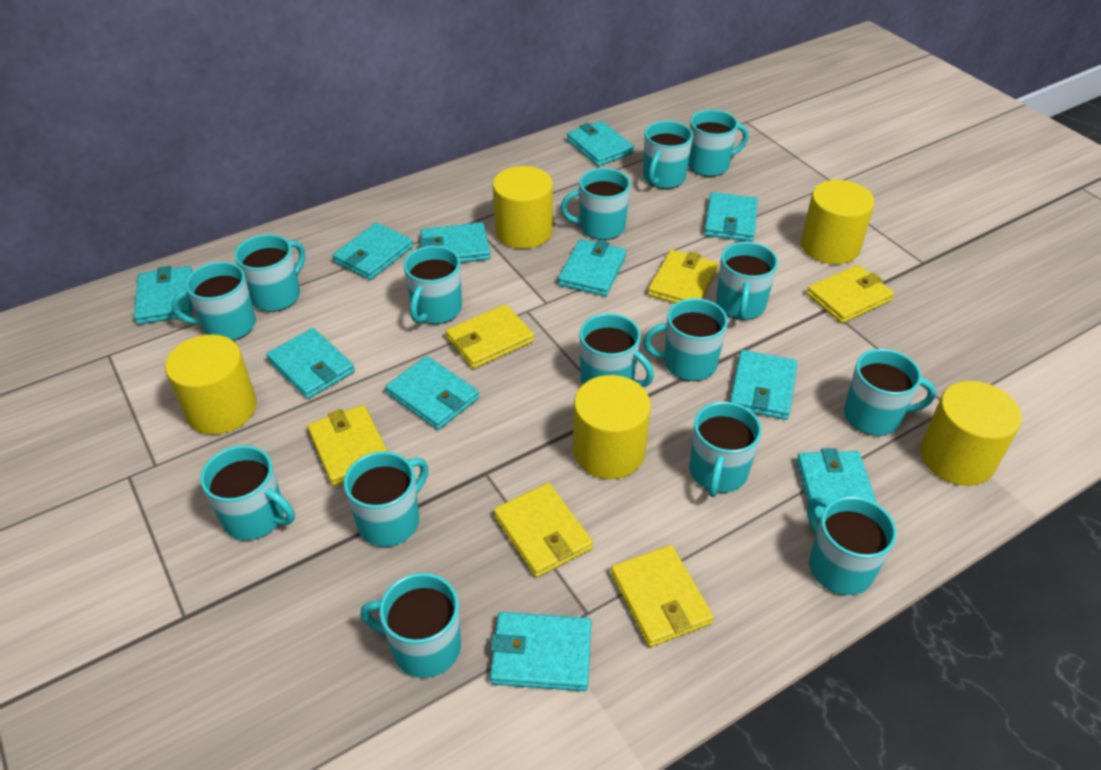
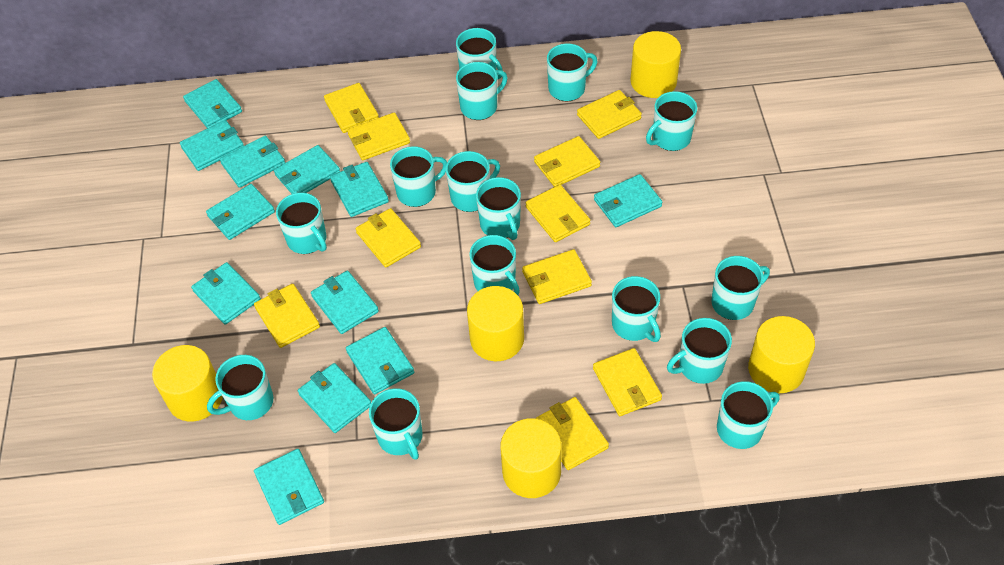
turquoise wallet: 11 -> 12
yellow wallet: 6 -> 10

